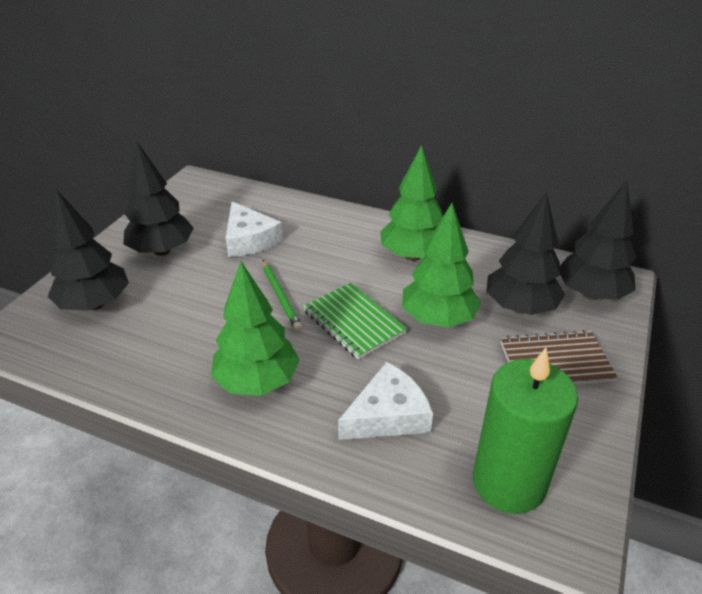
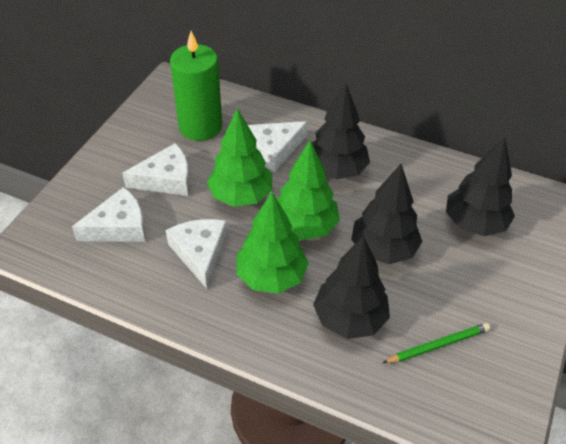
brown notebook: 1 -> 0
green notebook: 1 -> 0
white cheese: 2 -> 4

